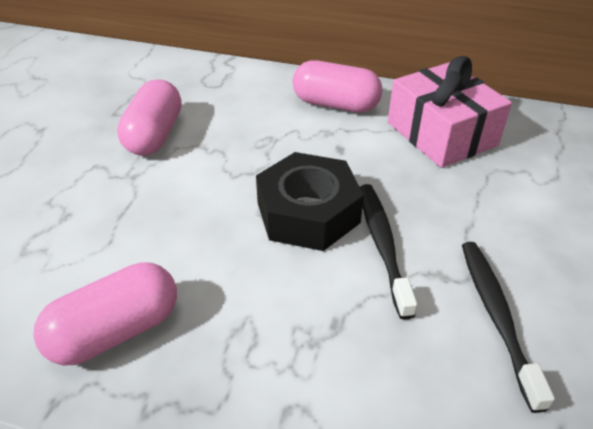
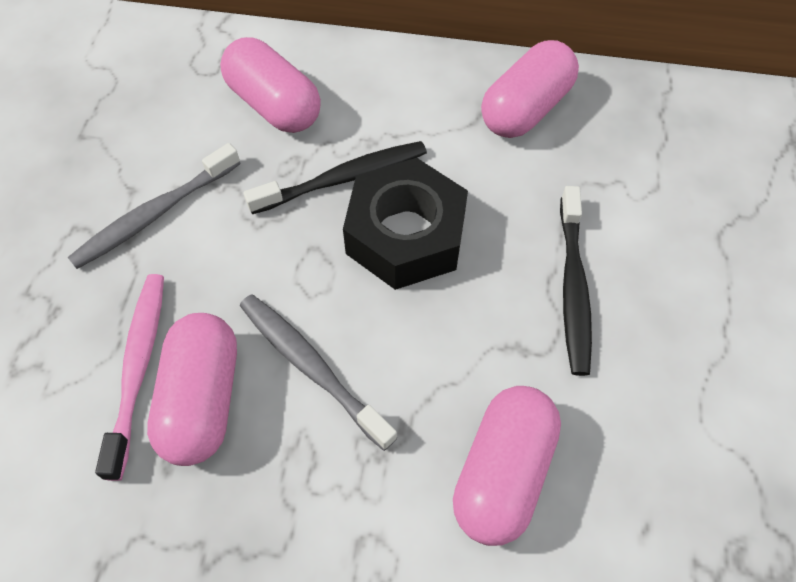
grey toothbrush: 0 -> 2
pink capsule: 3 -> 4
pink gift: 1 -> 0
pink toothbrush: 0 -> 1

